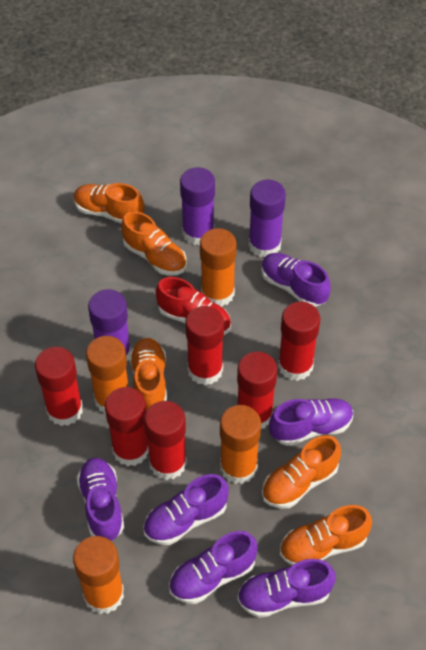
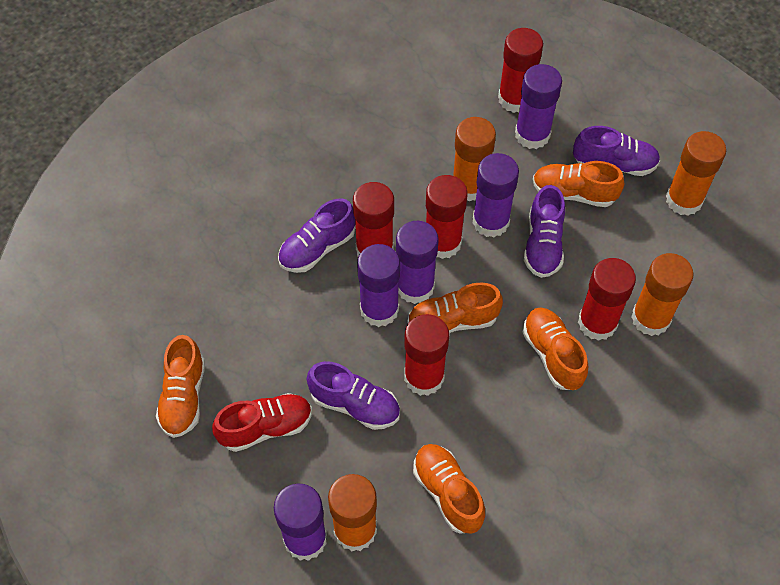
purple glue stick: 3 -> 5
purple shoe: 6 -> 4
red glue stick: 6 -> 5

